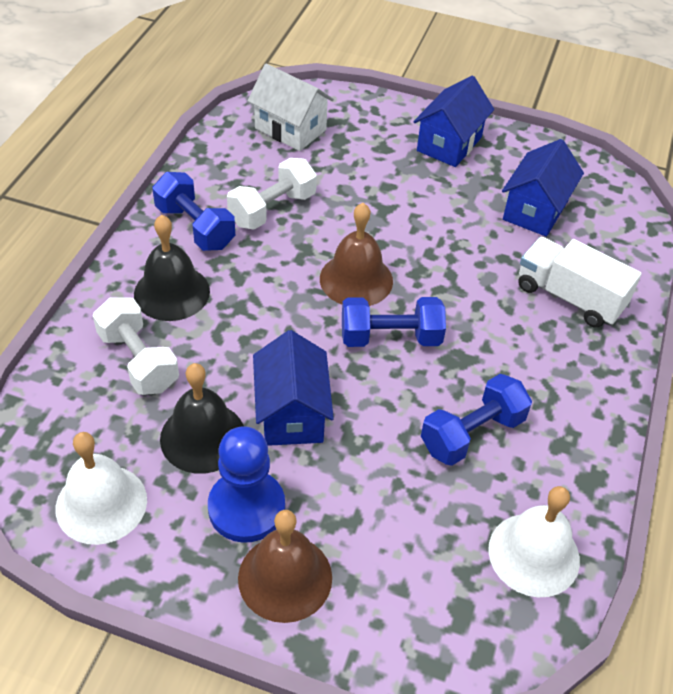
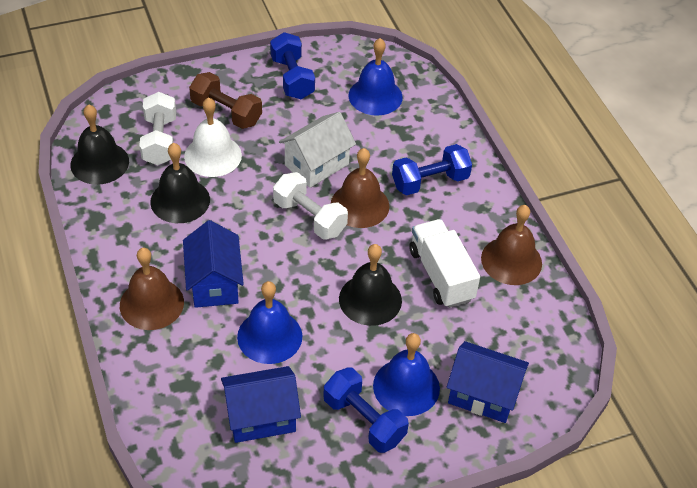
black bell: 2 -> 3
blue bell: 0 -> 3
blue pawn: 1 -> 0
brown bell: 2 -> 3
brown dumbbell: 0 -> 1
white bell: 2 -> 1

